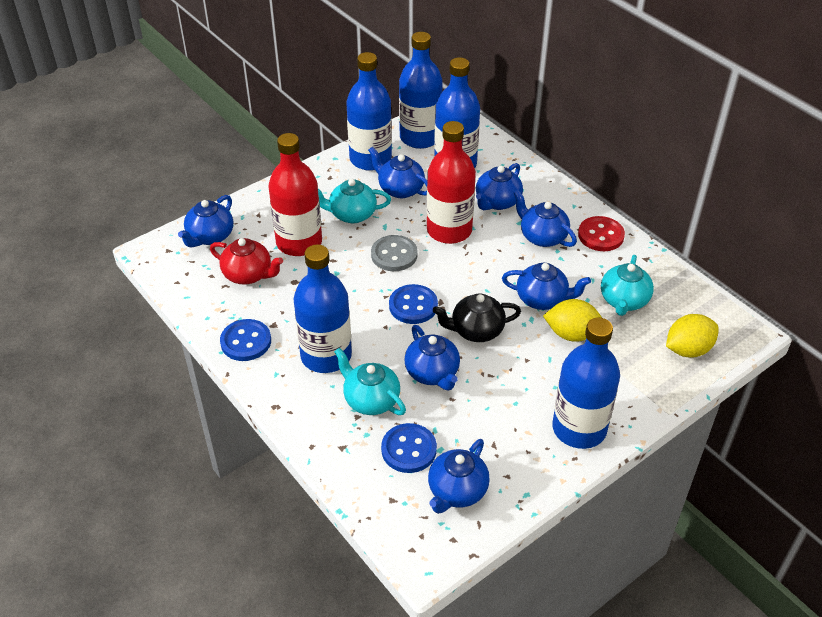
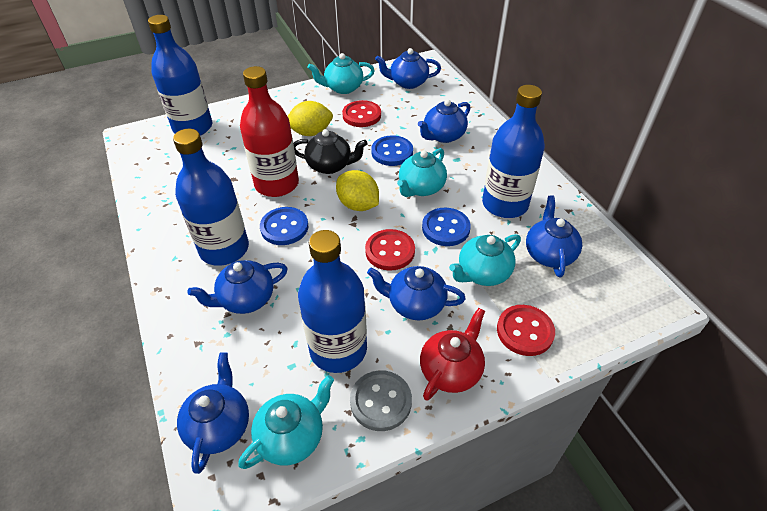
blue bottle: 5 -> 4
blue teapot: 7 -> 6
red bottle: 2 -> 1
red button: 1 -> 3
turquoise teapot: 3 -> 4

